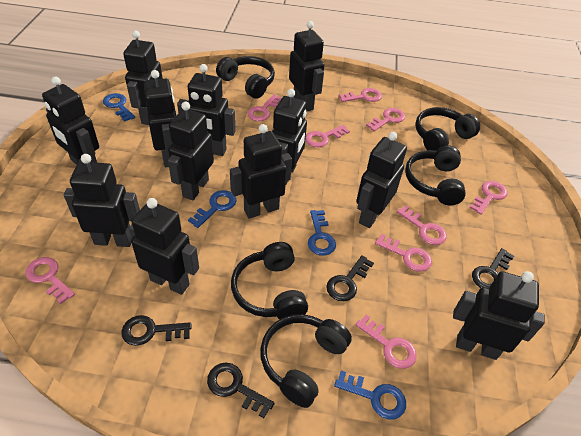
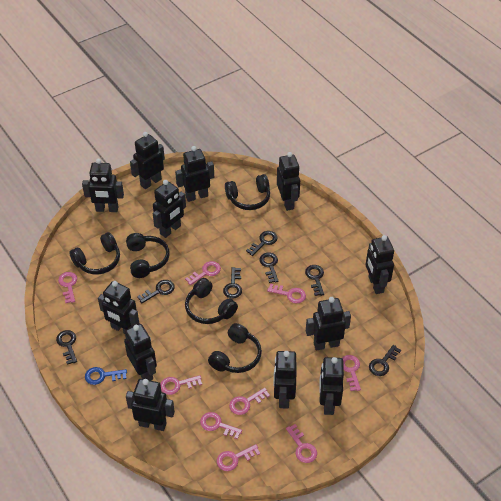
black key: 4 -> 7
blue key: 4 -> 1

